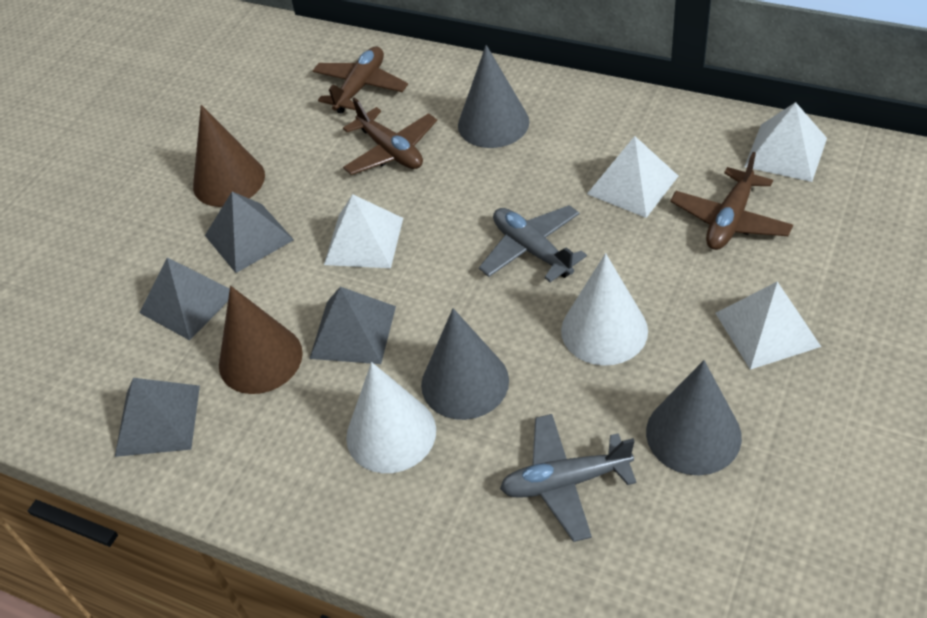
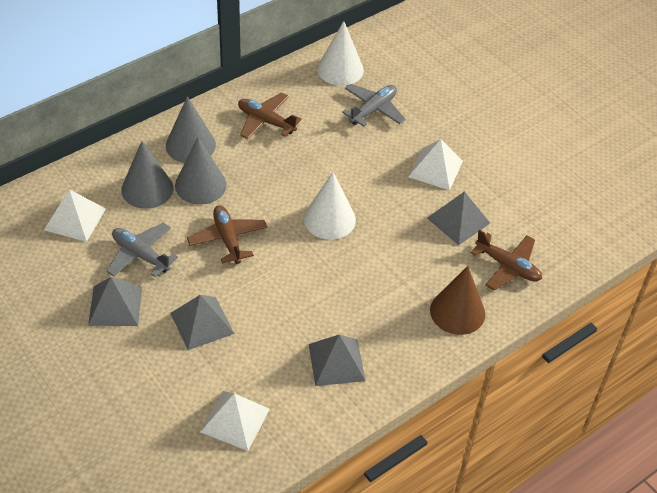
brown cone: 2 -> 1
white pyramid: 4 -> 3

